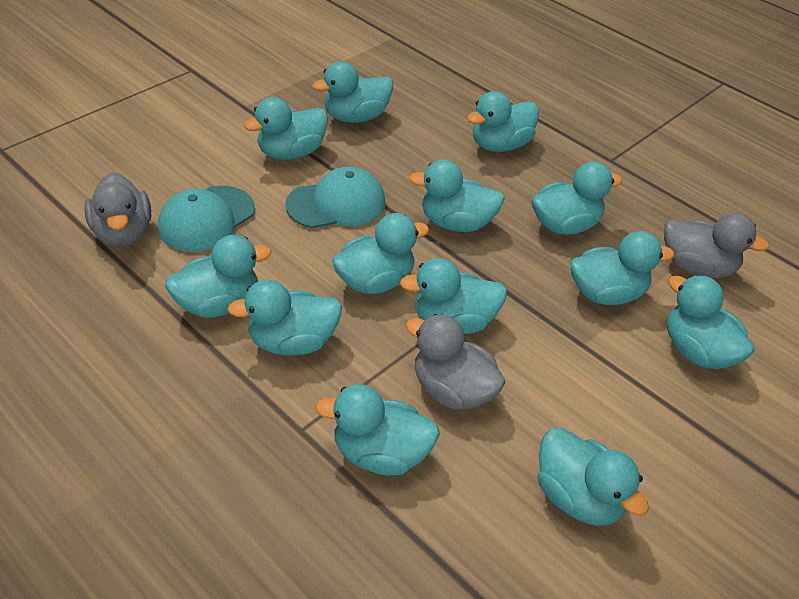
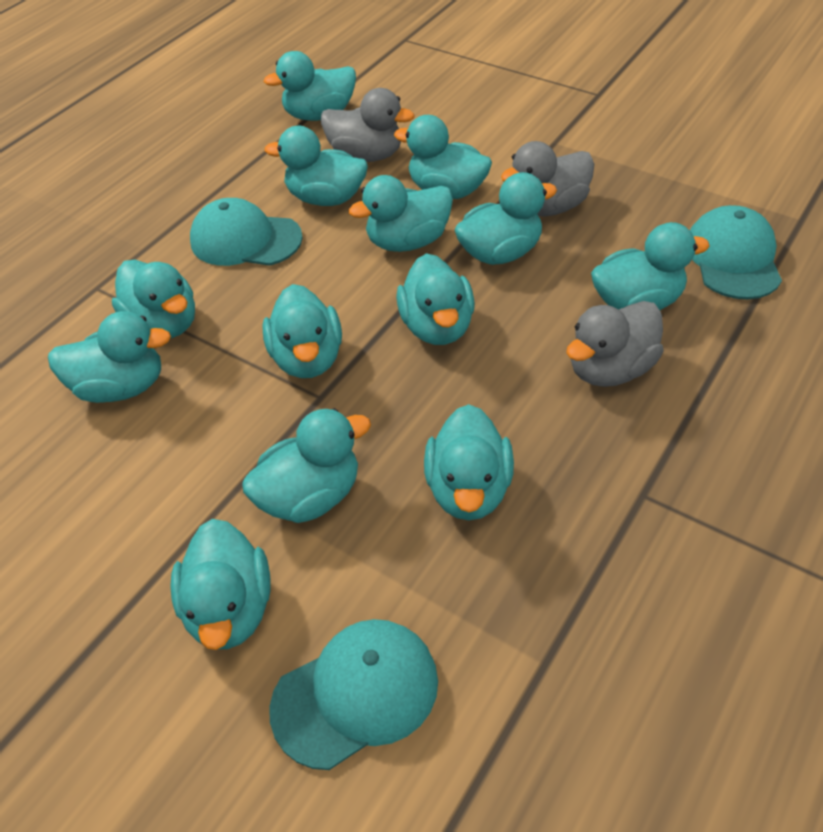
turquoise cap: 2 -> 3

